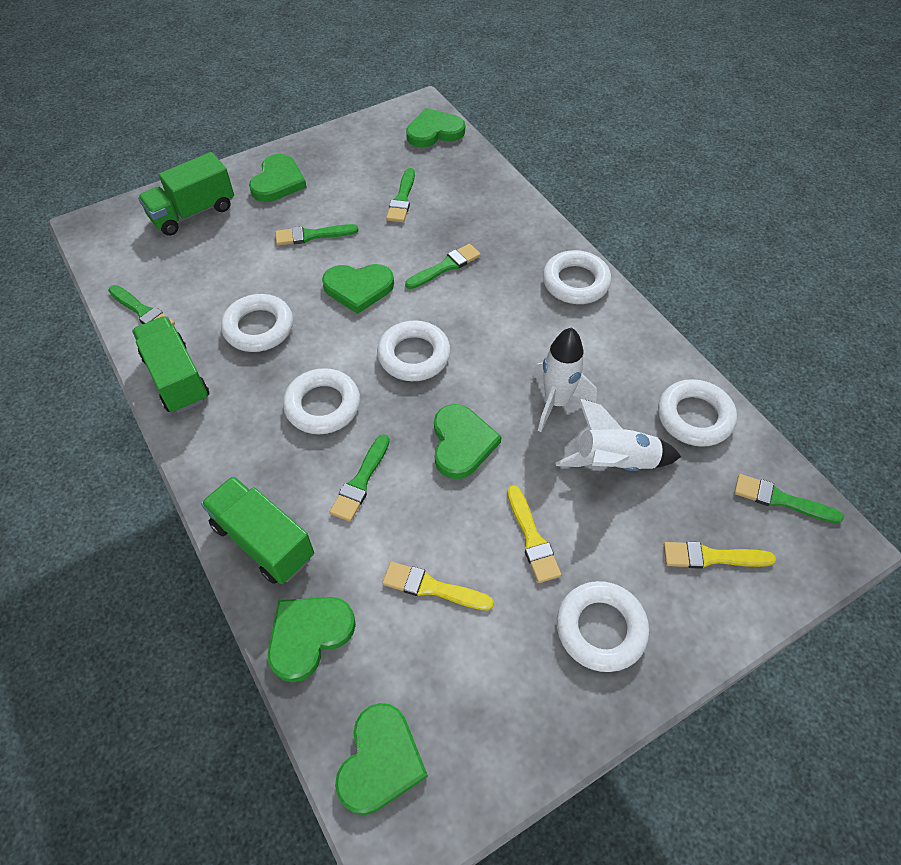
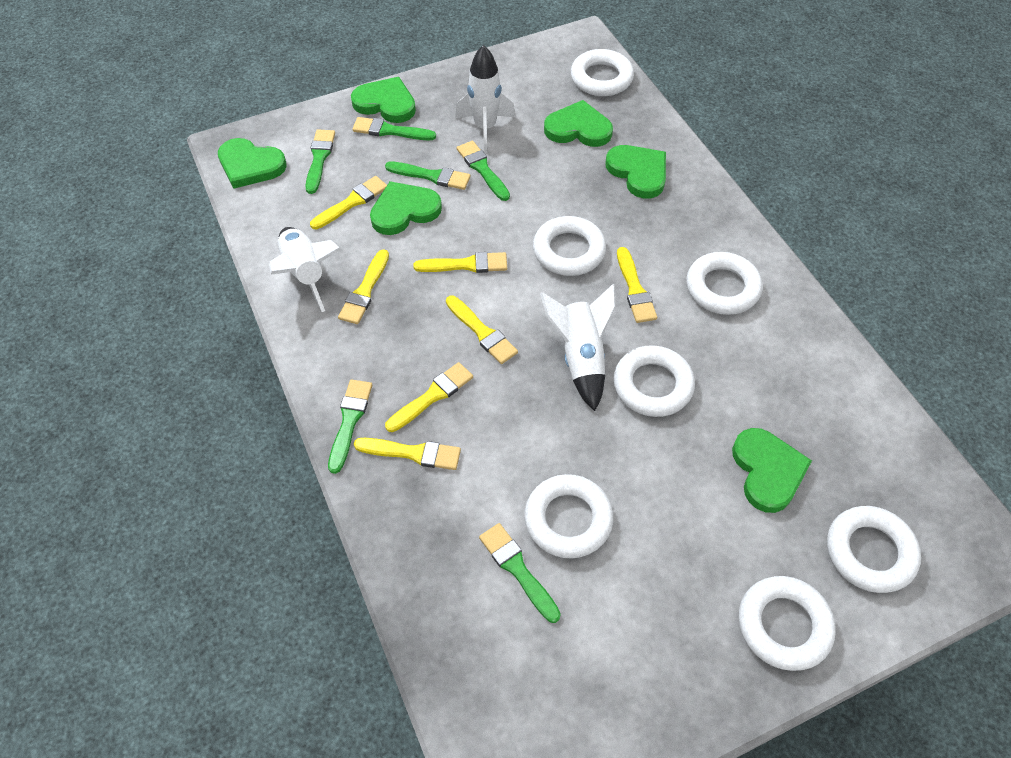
green truck: 3 -> 0
white ring: 6 -> 7
white rocket: 2 -> 3
yellow brush: 3 -> 7

